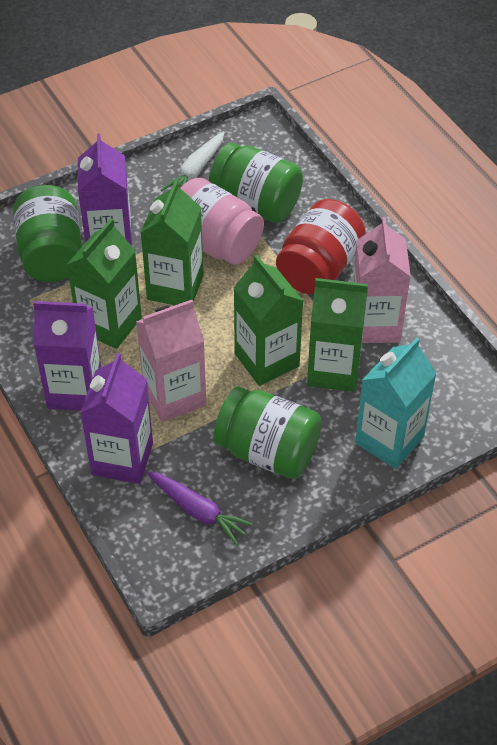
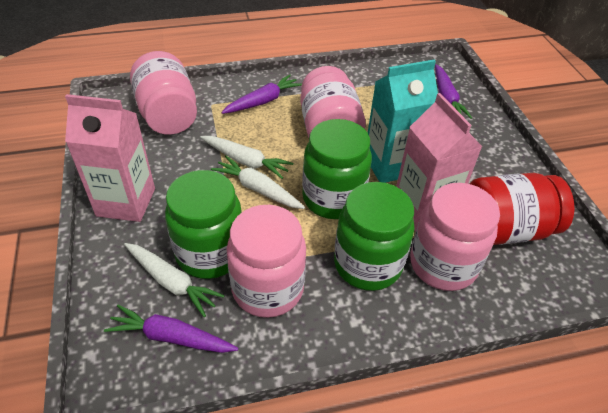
green carton: 4 -> 0
pink jar: 1 -> 4
purple carrot: 1 -> 3
purple carton: 3 -> 0
white carrot: 1 -> 3

